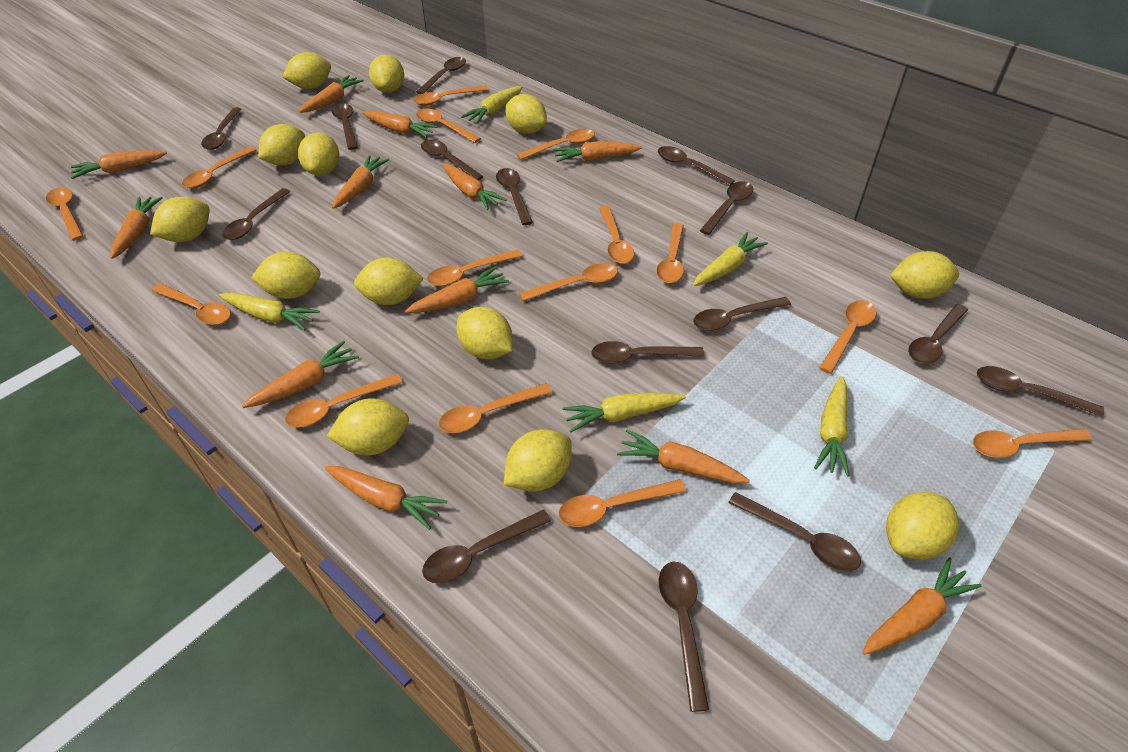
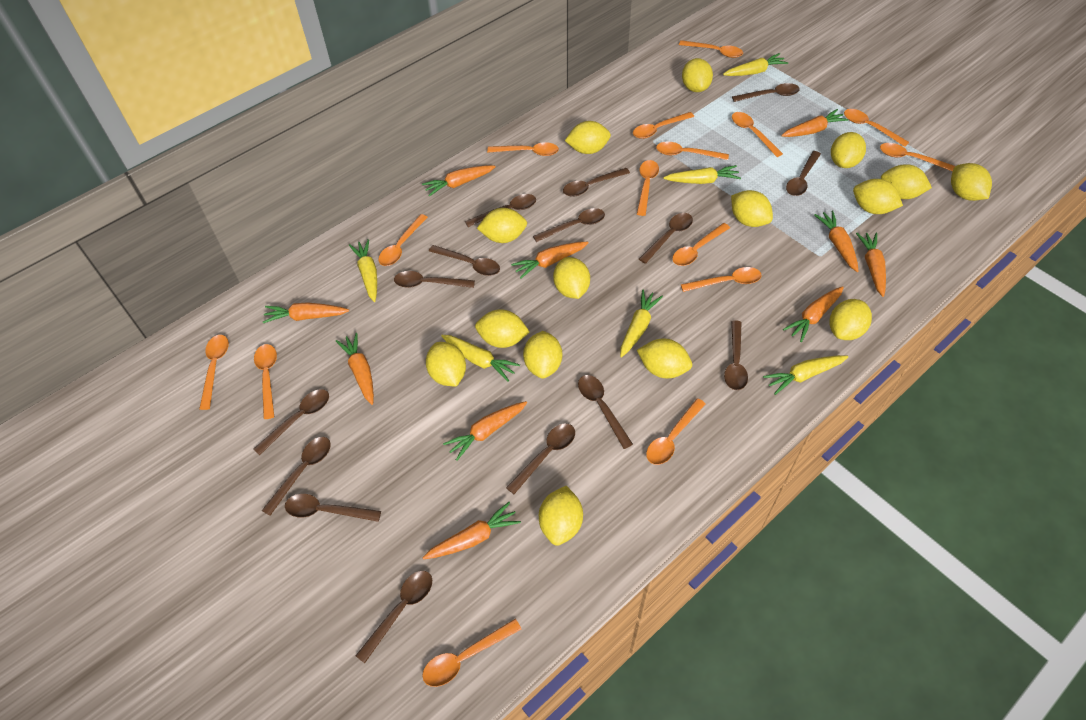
orange carrot: 12 -> 10
yellow carrot: 5 -> 6
yellow lemon: 13 -> 15

